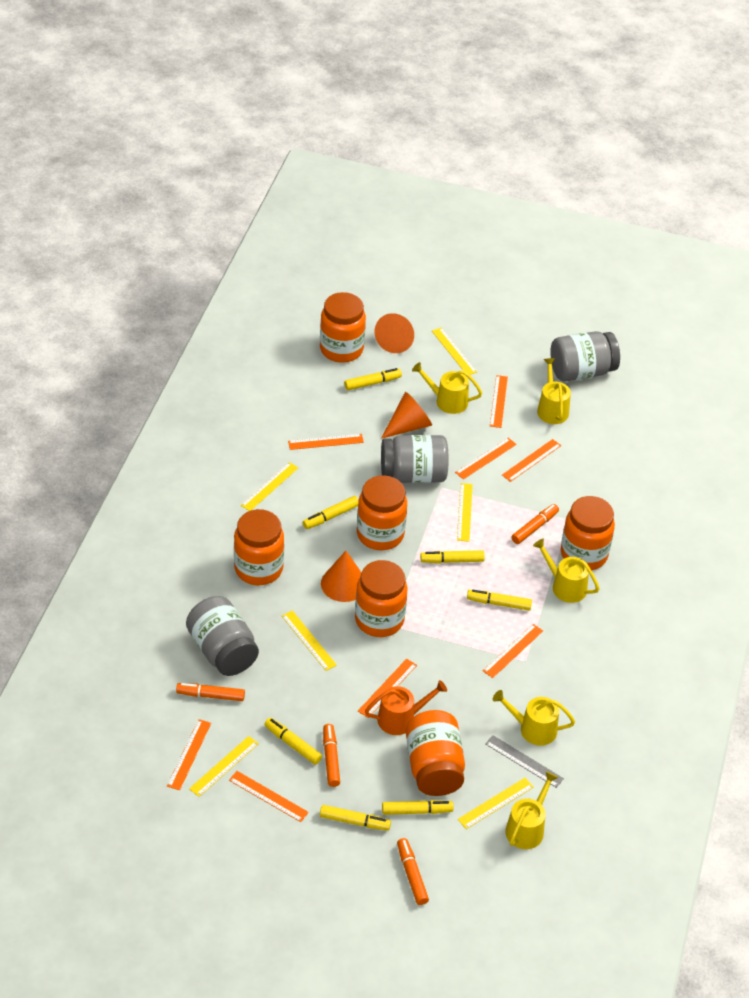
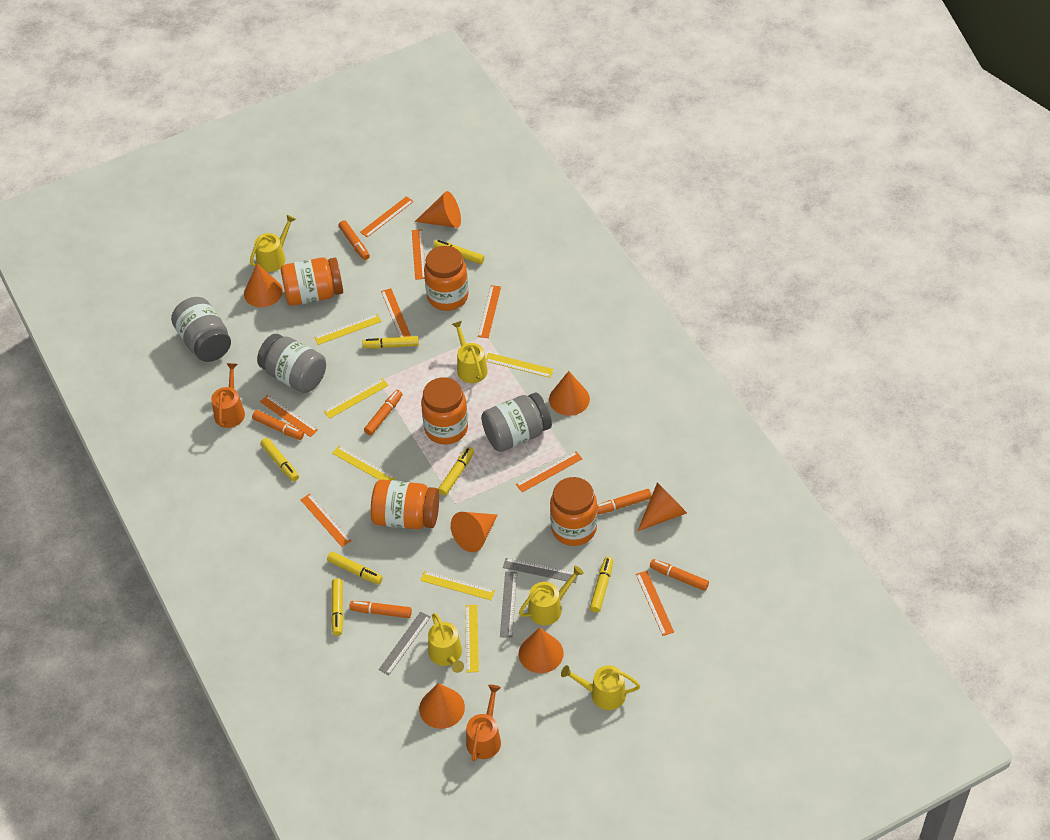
grey ruler: 1 -> 3
orange cone: 3 -> 7
orange jar: 6 -> 5
orange marker: 4 -> 6
orange watering can: 1 -> 2

